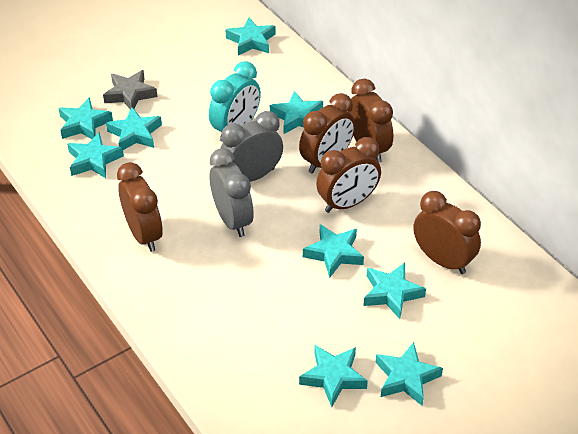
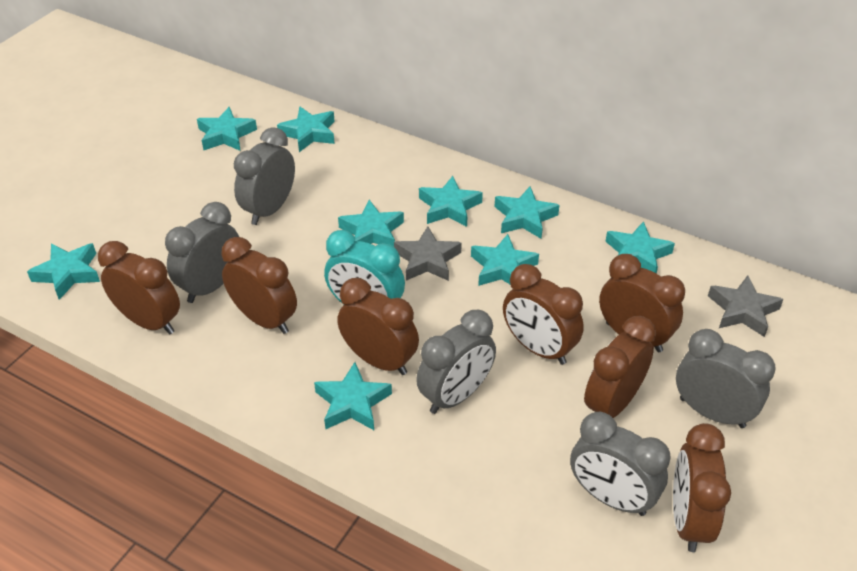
brown clock: 5 -> 7
grey clock: 2 -> 5
grey star: 1 -> 2

